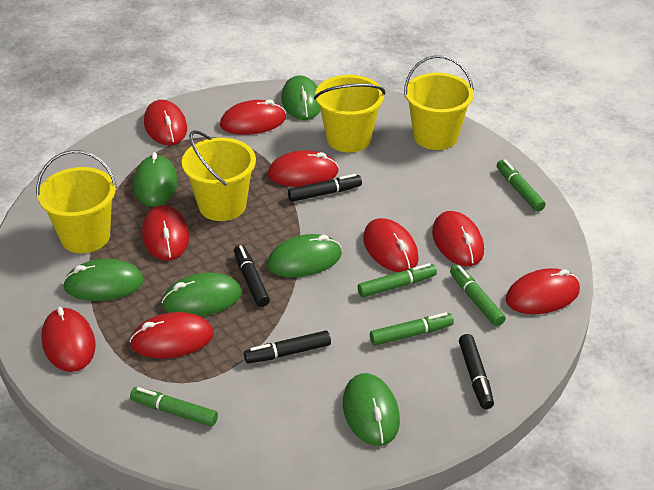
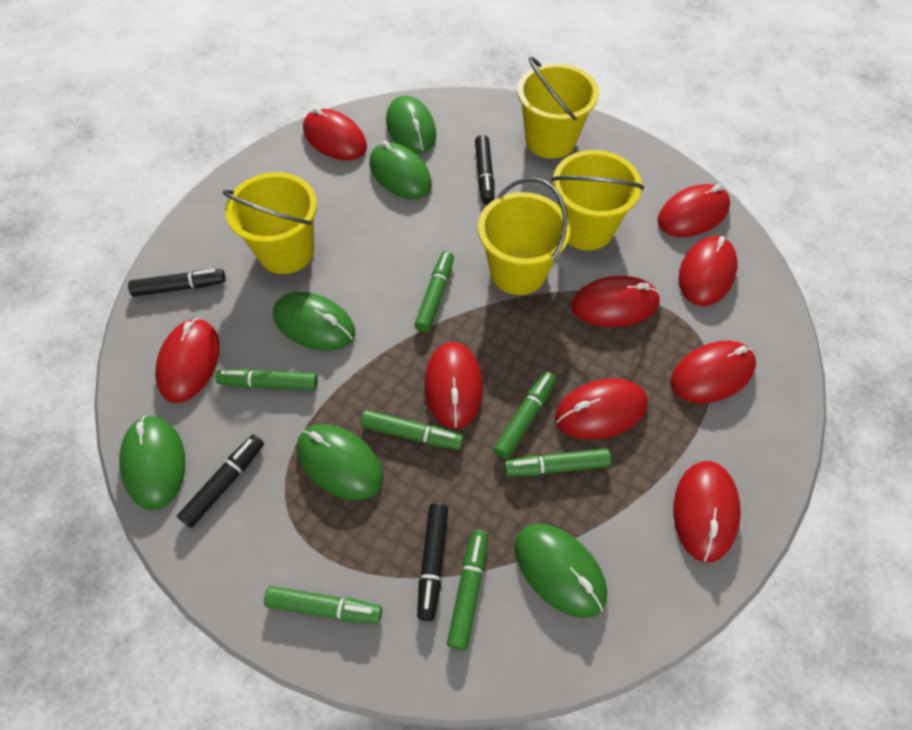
green marker: 5 -> 7

